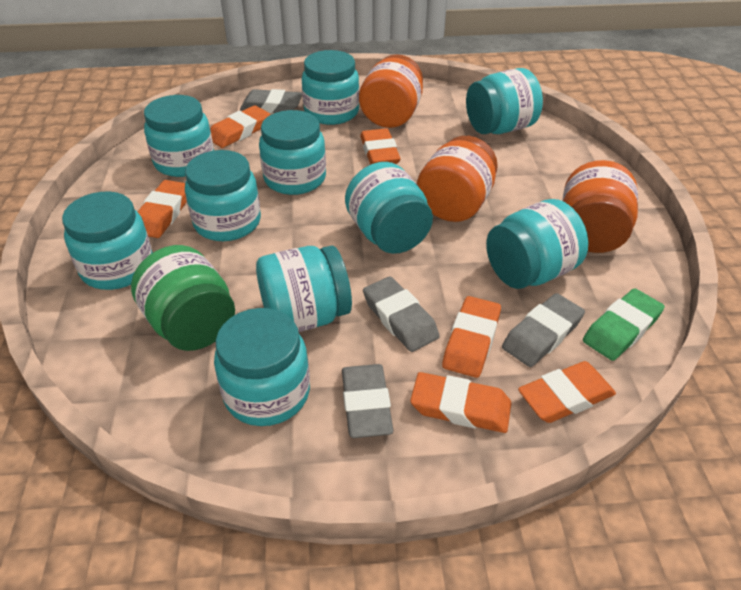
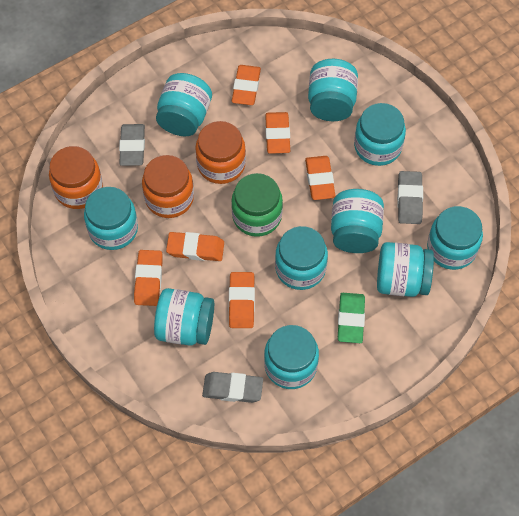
grey eraser: 4 -> 3

